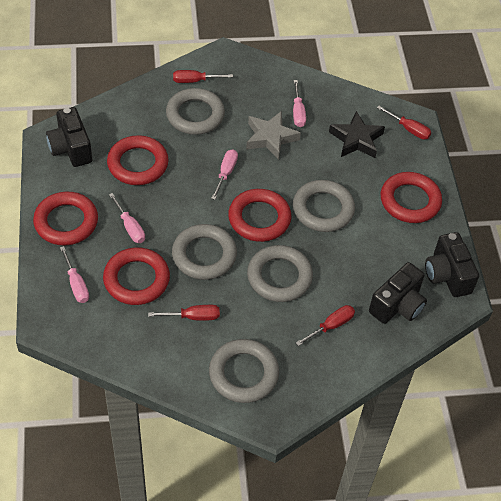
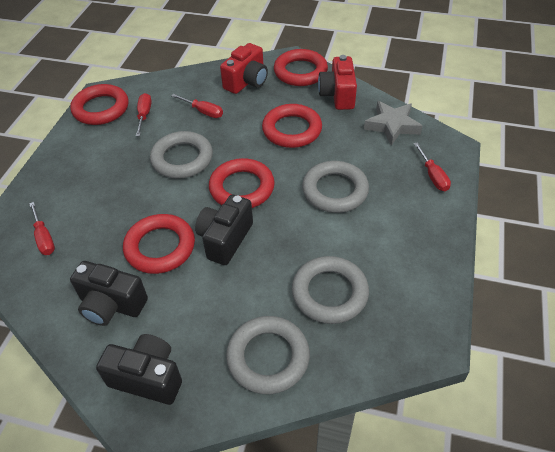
black star: 1 -> 0
grey ring: 5 -> 4
pink screwdriver: 4 -> 0
red camera: 0 -> 2

